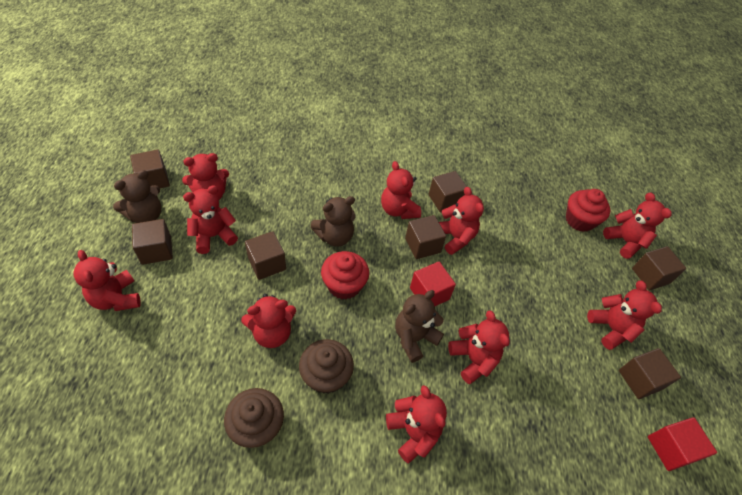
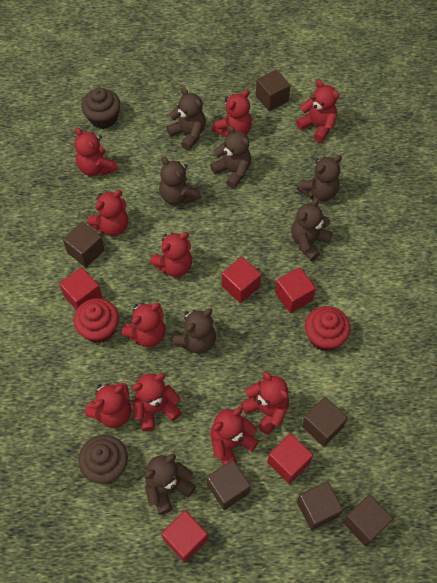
brown cube: 7 -> 6
brown teddy bear: 3 -> 7
red cube: 2 -> 5

